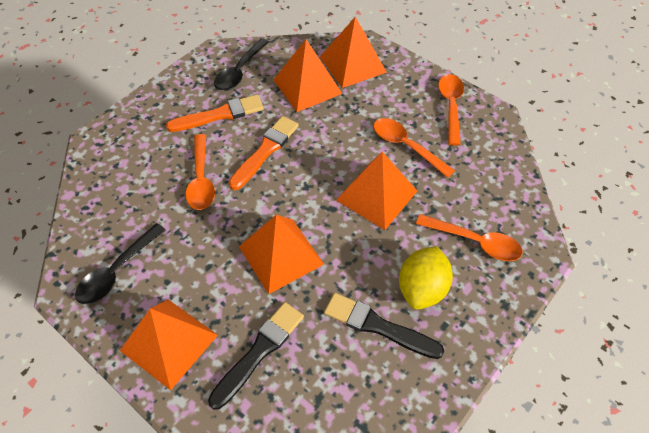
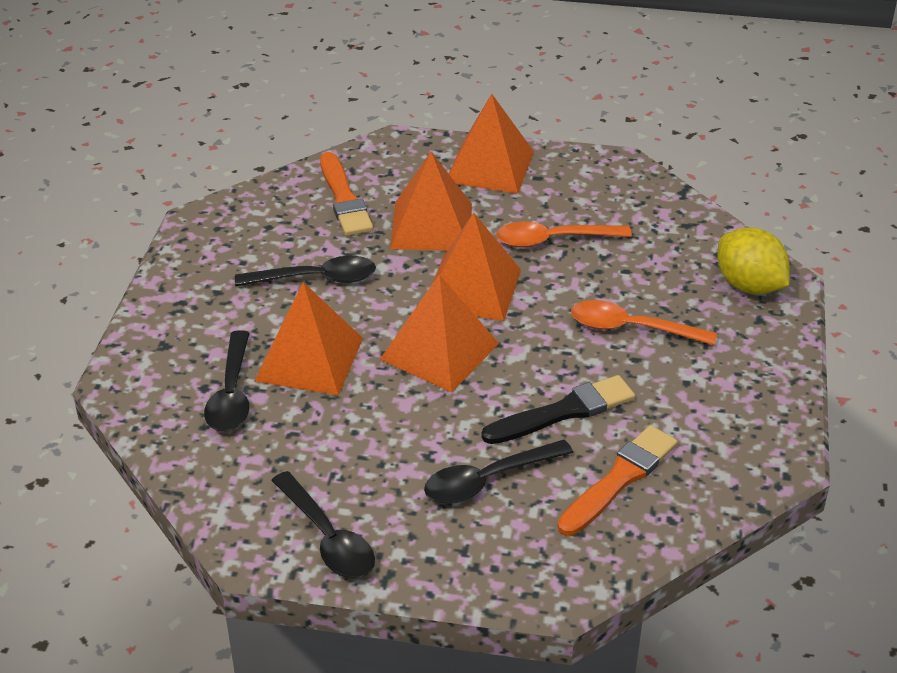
black brush: 2 -> 1
black spoon: 2 -> 4
orange spoon: 4 -> 2

